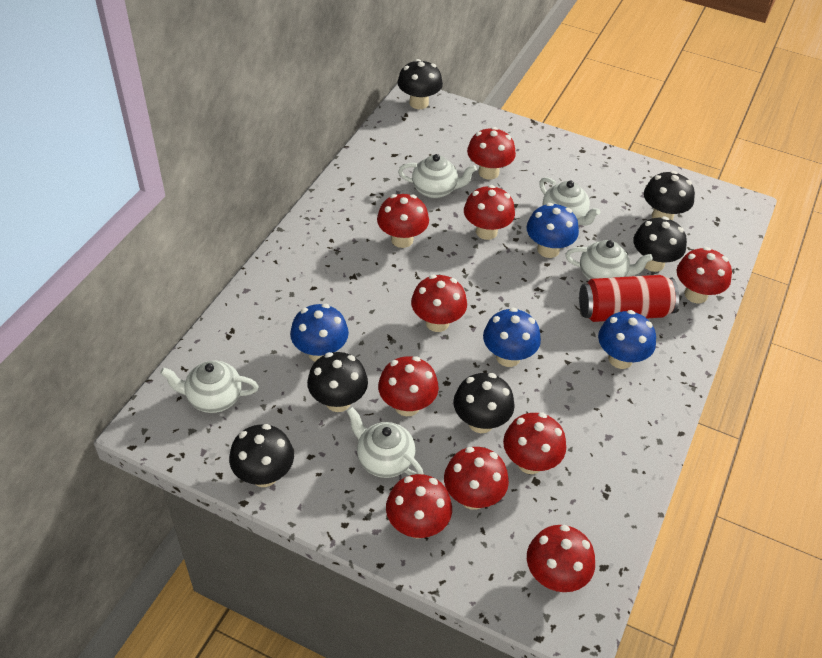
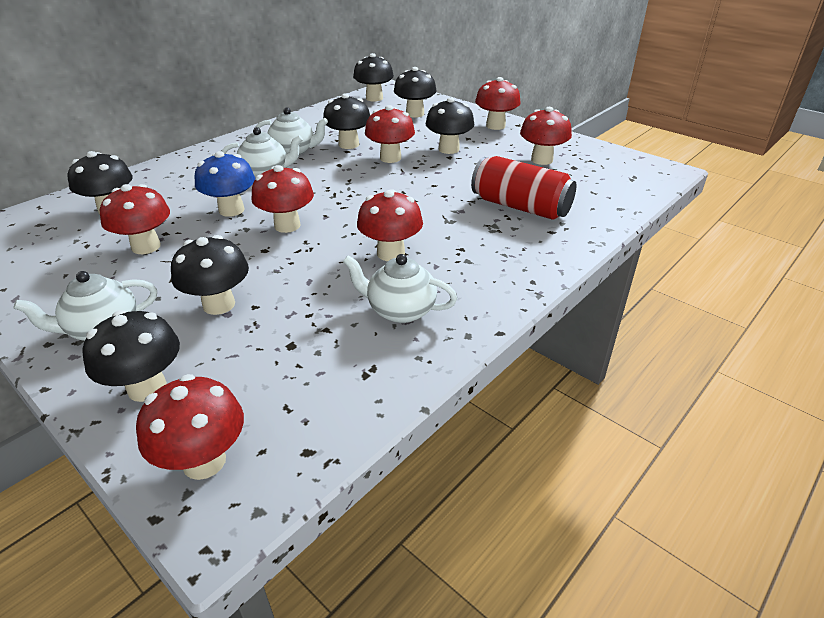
black mushroom: 6 -> 7
blue mushroom: 4 -> 1
red mushroom: 10 -> 7
white teapot: 5 -> 4

